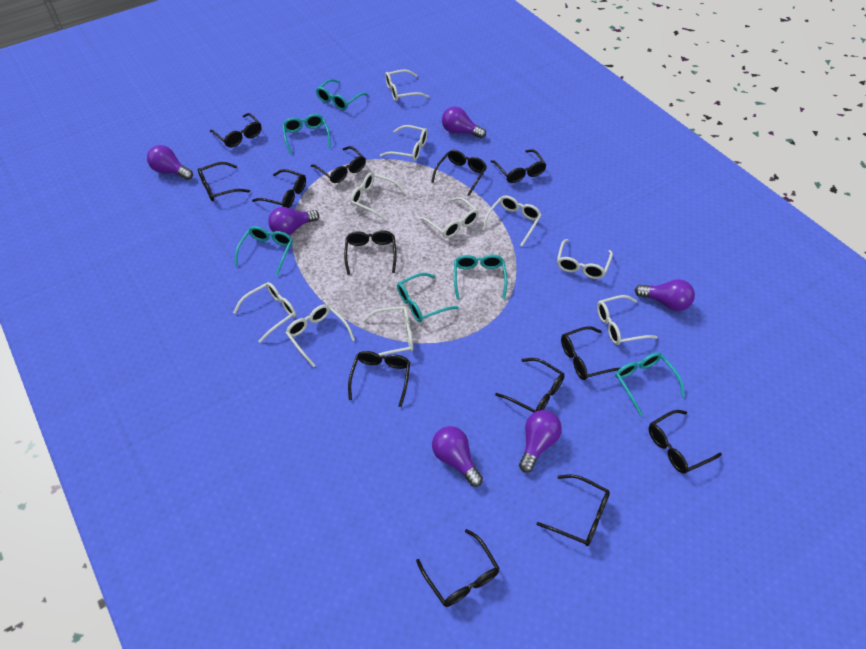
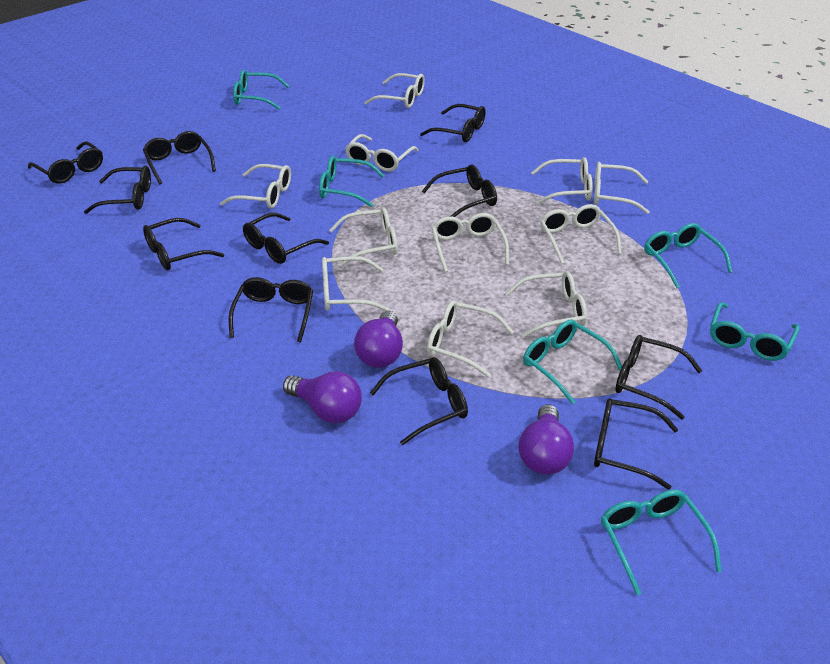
black glasses: 13 -> 11
purple light bulb: 6 -> 3
white glasses: 10 -> 11

